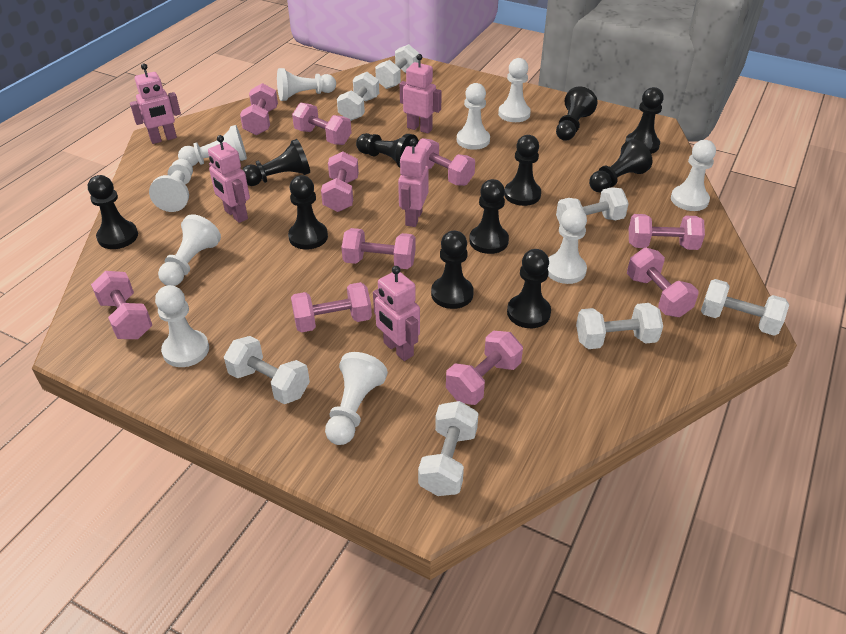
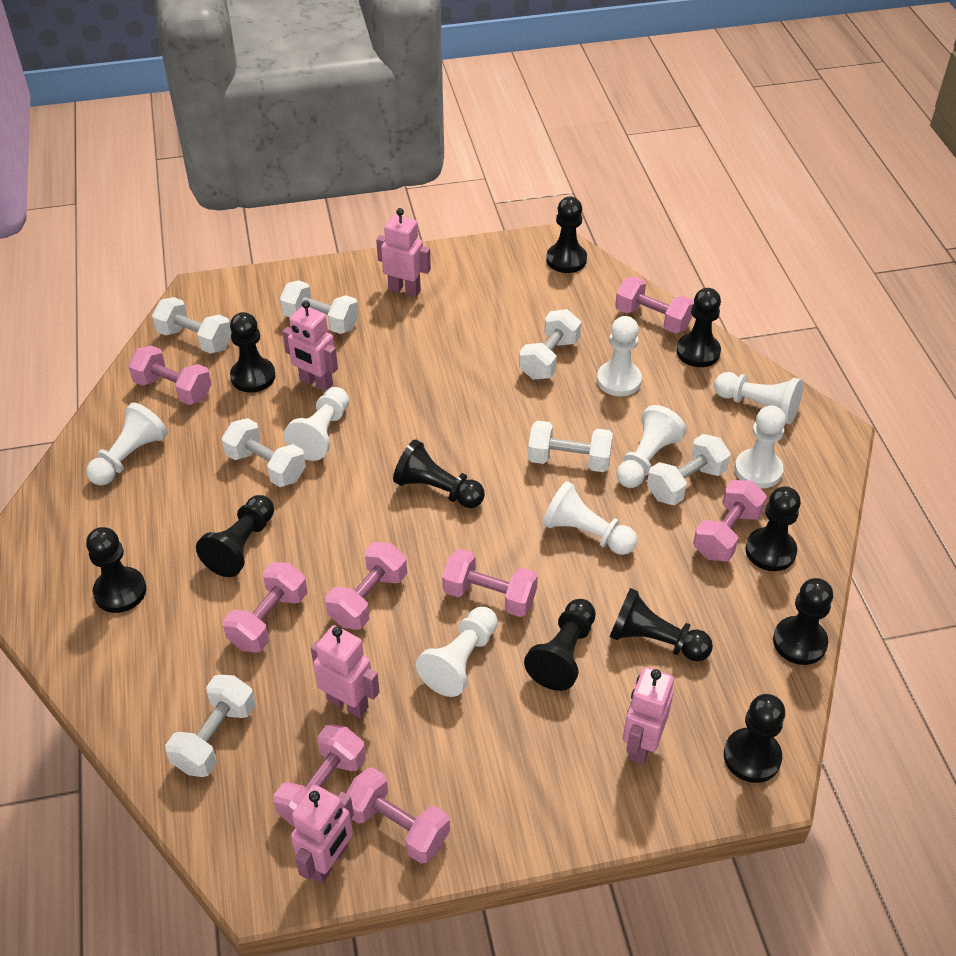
pink dumbbell: 10 -> 8
white pawn: 10 -> 8

